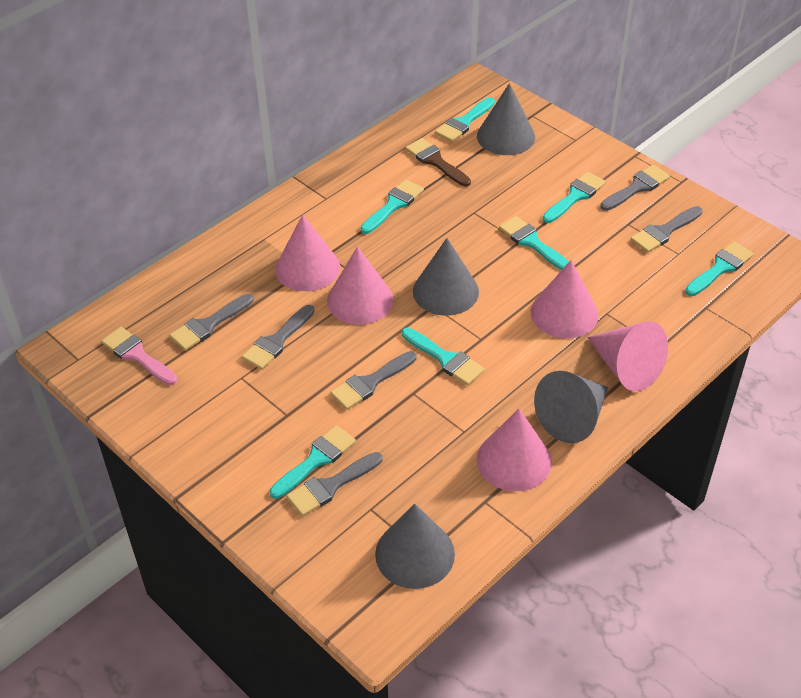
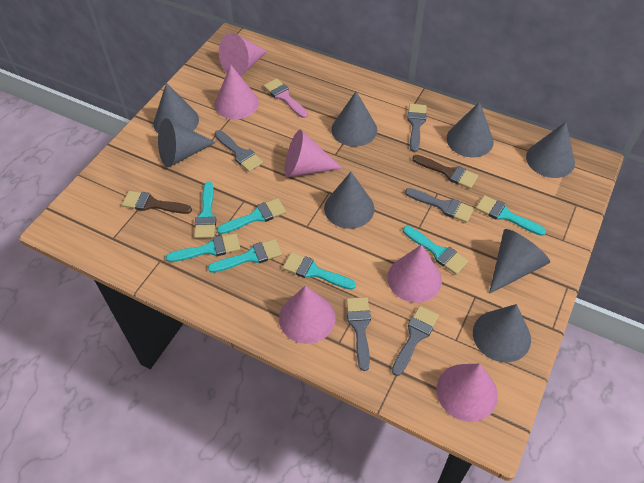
brown brush: 1 -> 2
grey brush: 6 -> 5
grey cone: 4 -> 8
pink cone: 5 -> 6

